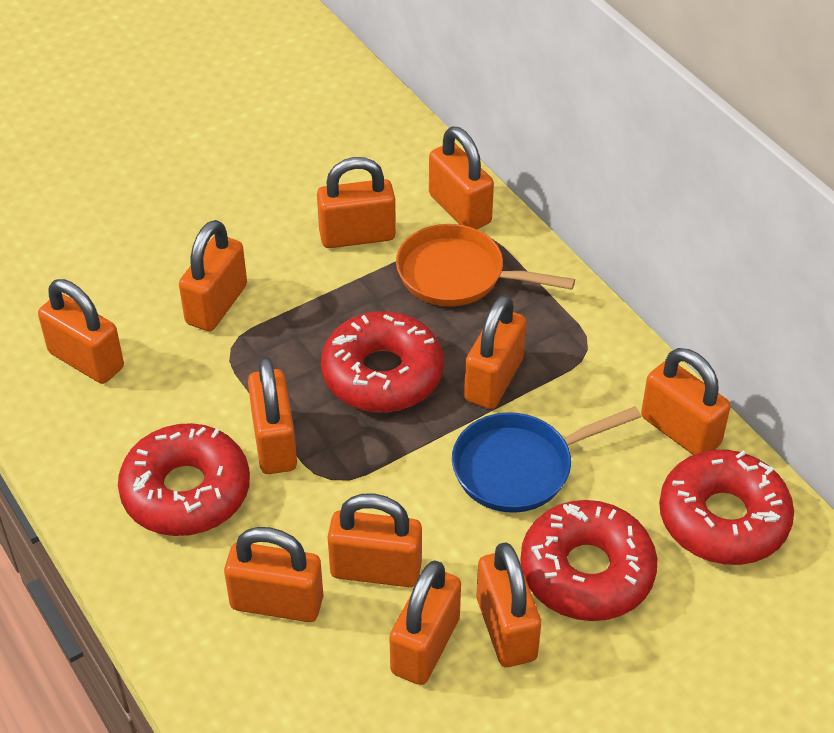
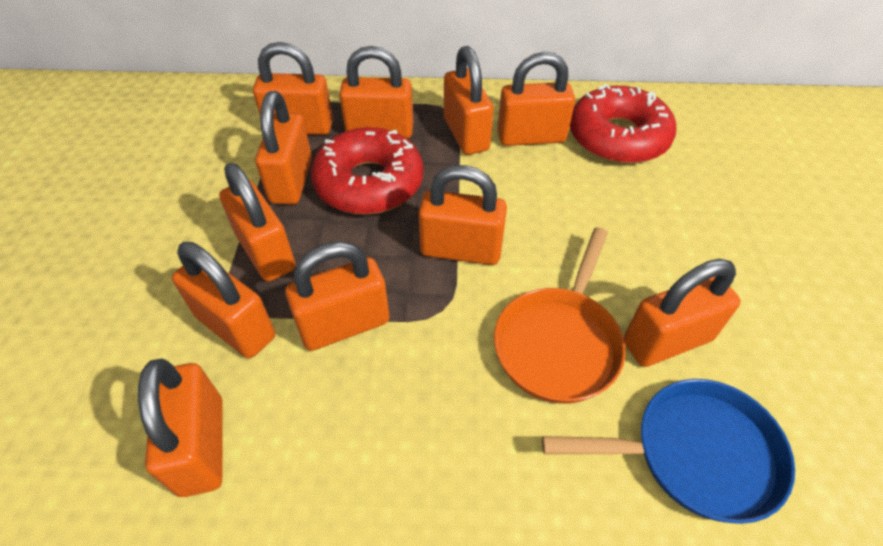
red donut: 4 -> 2

